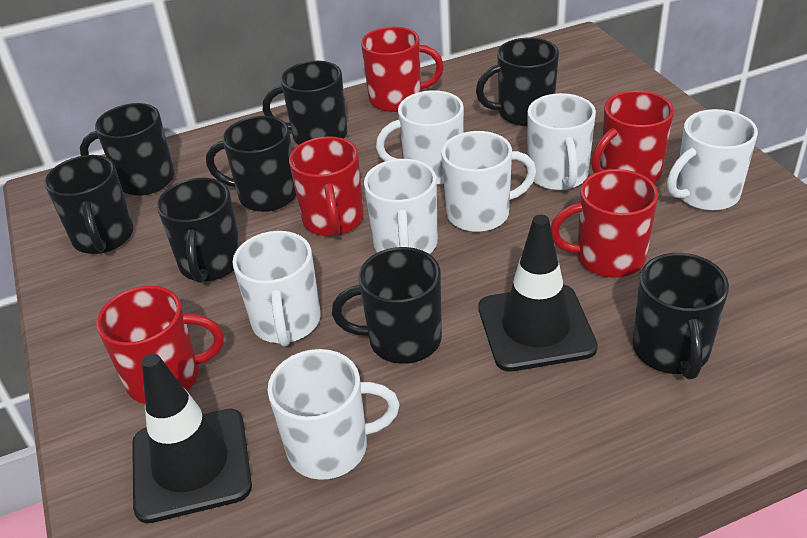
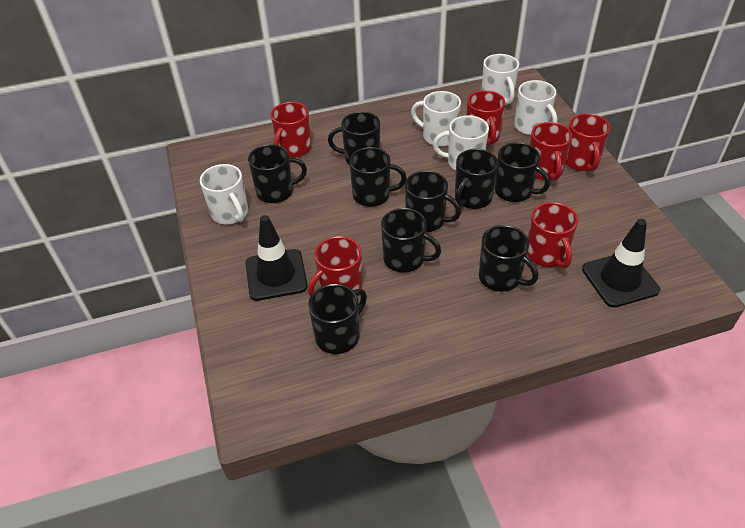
black mug: 8 -> 9
red mug: 5 -> 6
white mug: 7 -> 5

